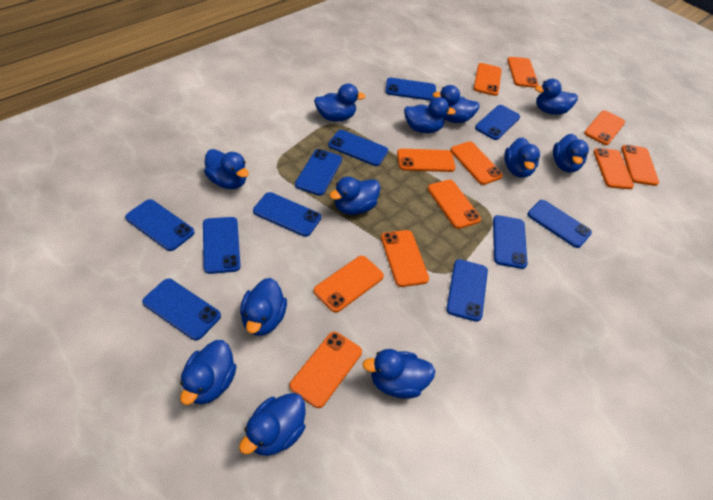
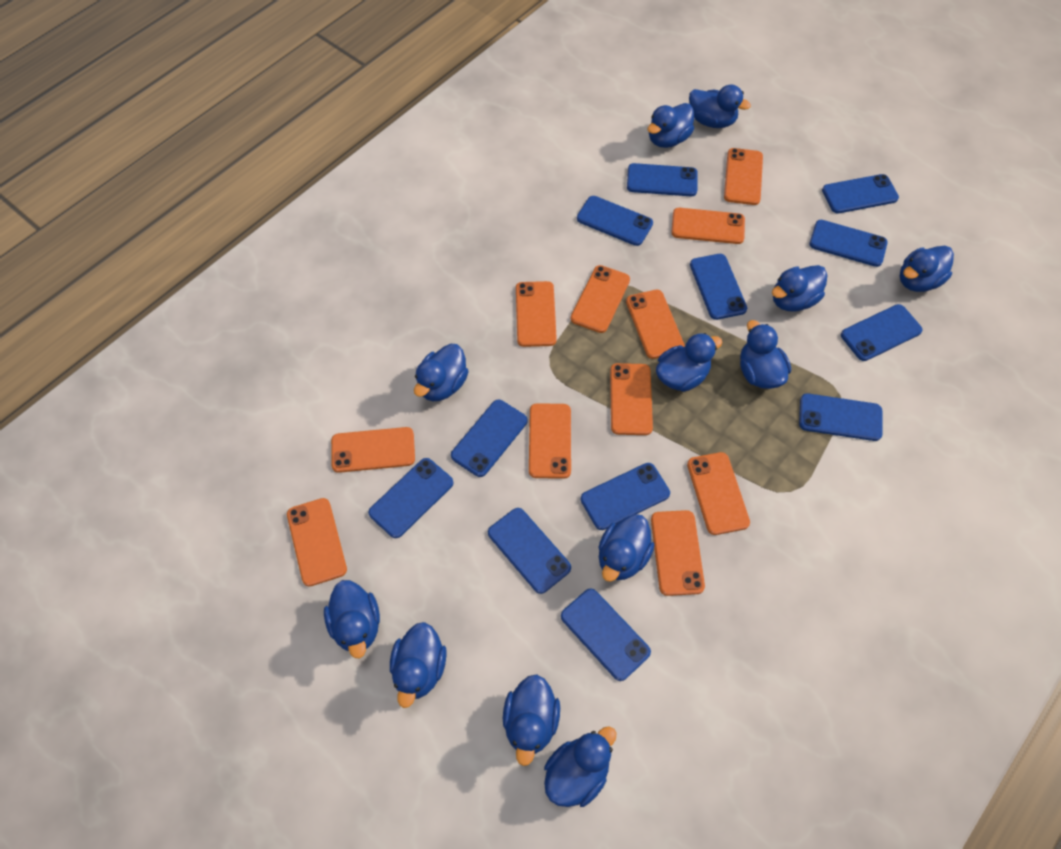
blue phone: 11 -> 12

